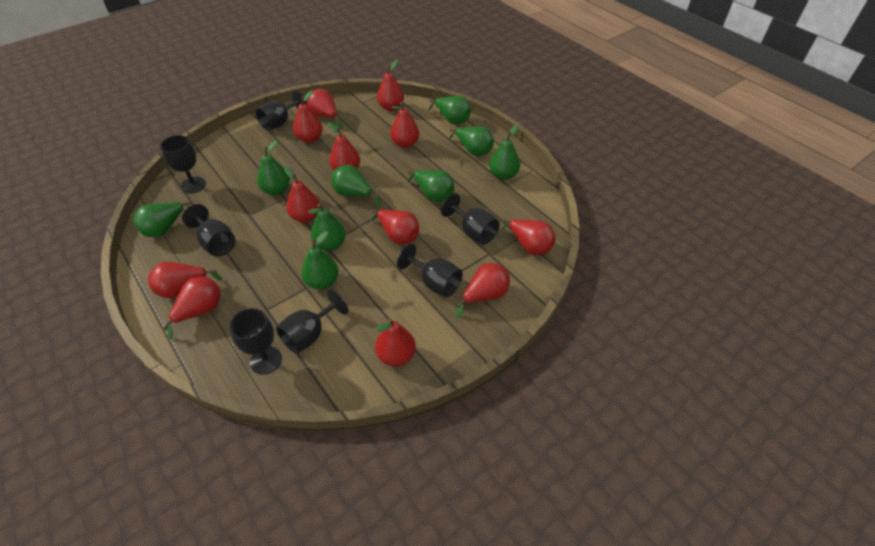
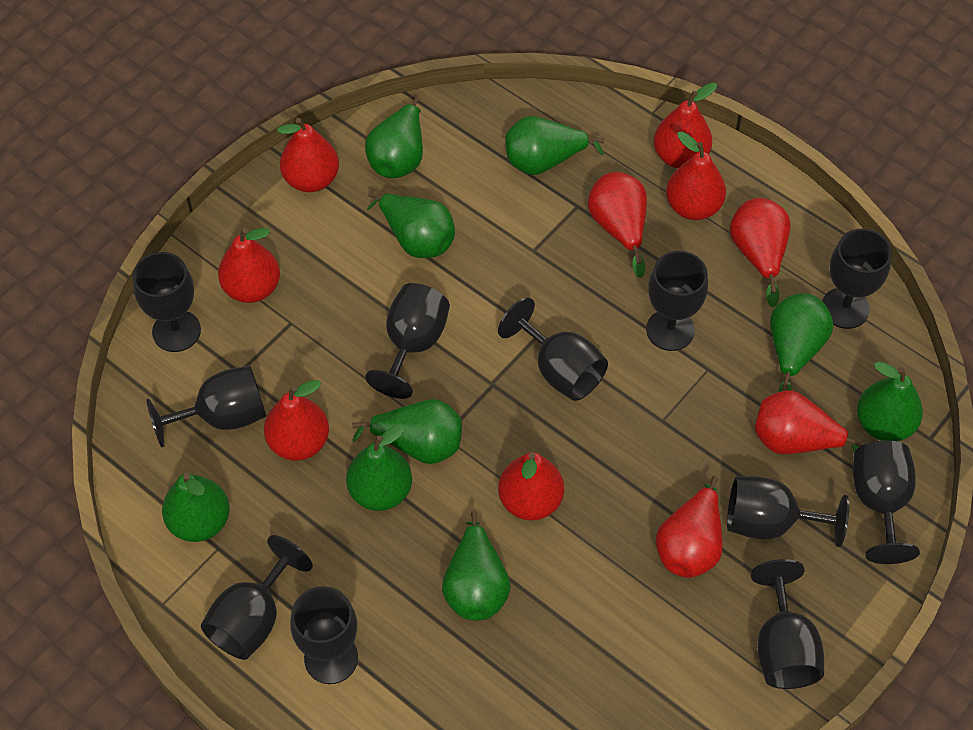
black goblet: 7 -> 11
red pear: 12 -> 10

